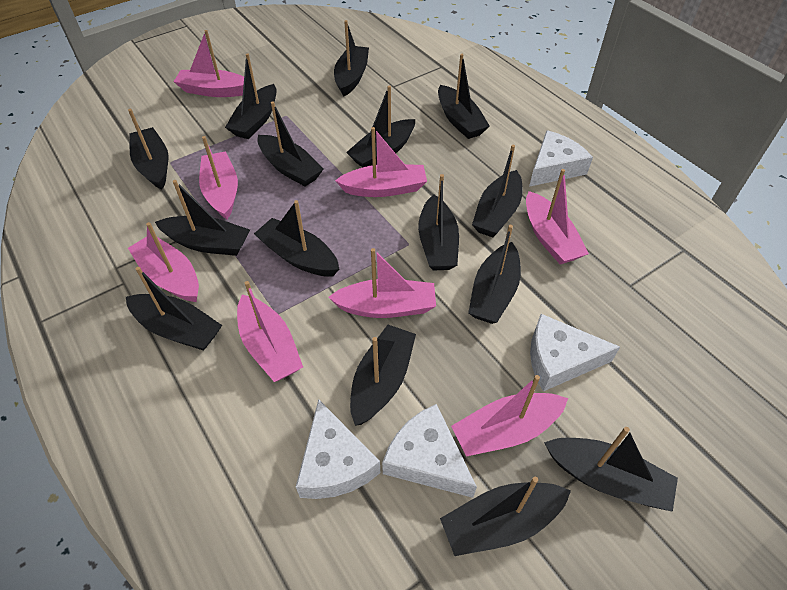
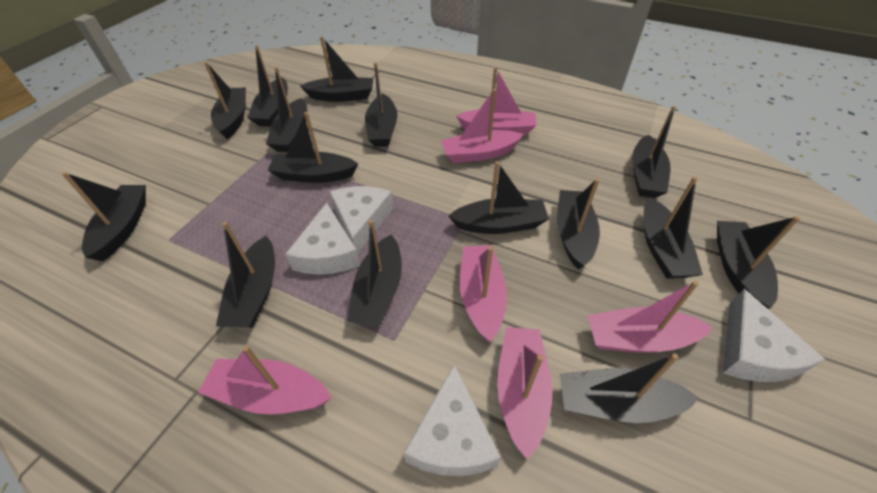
pink boat: 8 -> 6

